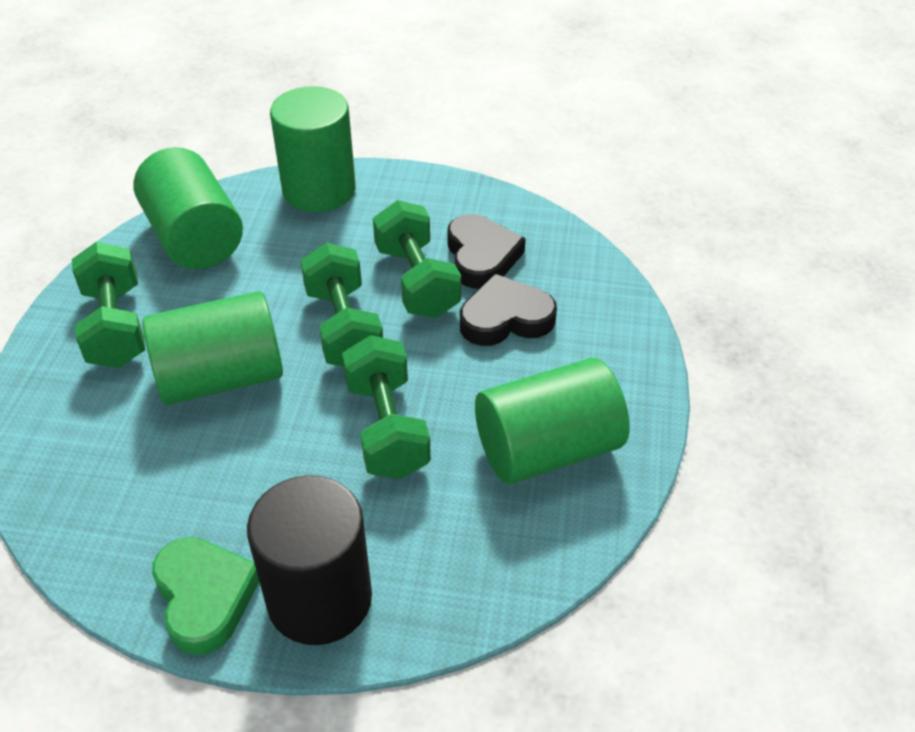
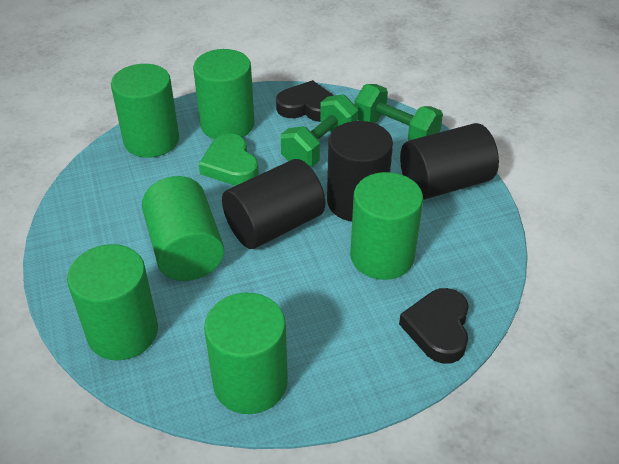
black cylinder: 1 -> 3
green cylinder: 4 -> 6
green dumbbell: 4 -> 2

